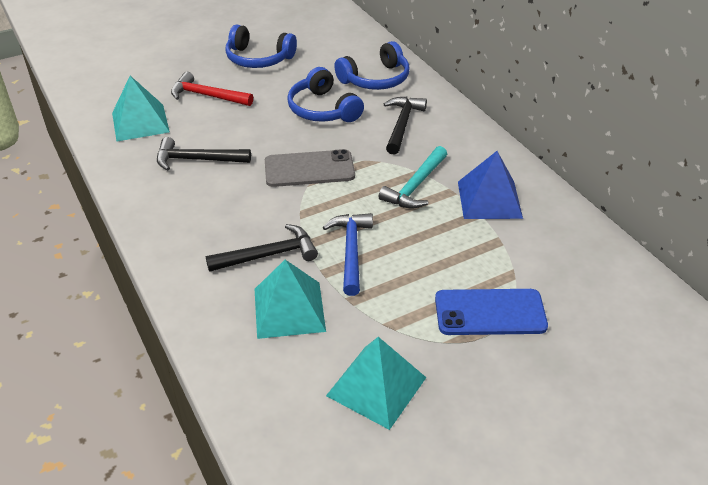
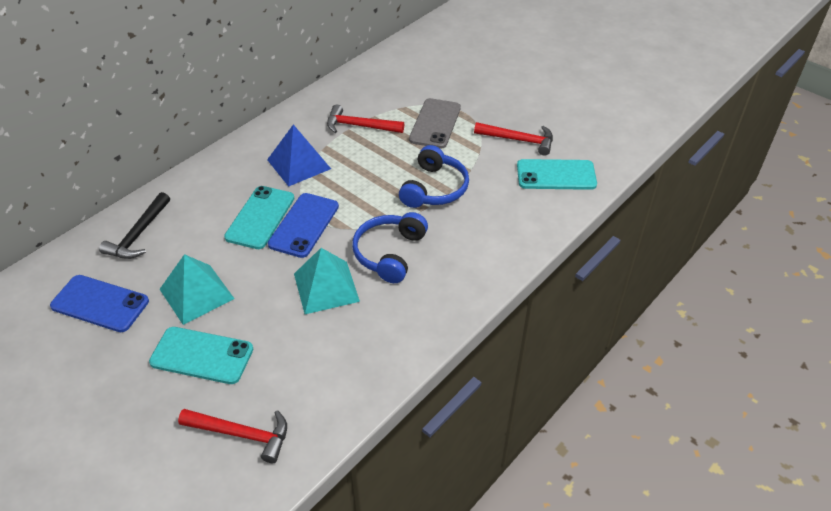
black hammer: 3 -> 1
blue hammer: 1 -> 0
blue headphones: 3 -> 2
blue phone: 1 -> 2
red hammer: 1 -> 3
turquoise hammer: 1 -> 0
turquoise phone: 0 -> 3
turquoise pyramid: 3 -> 2

